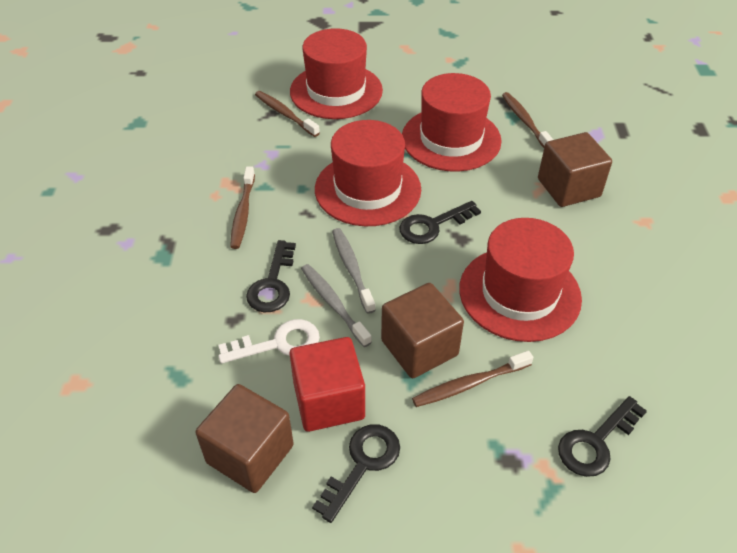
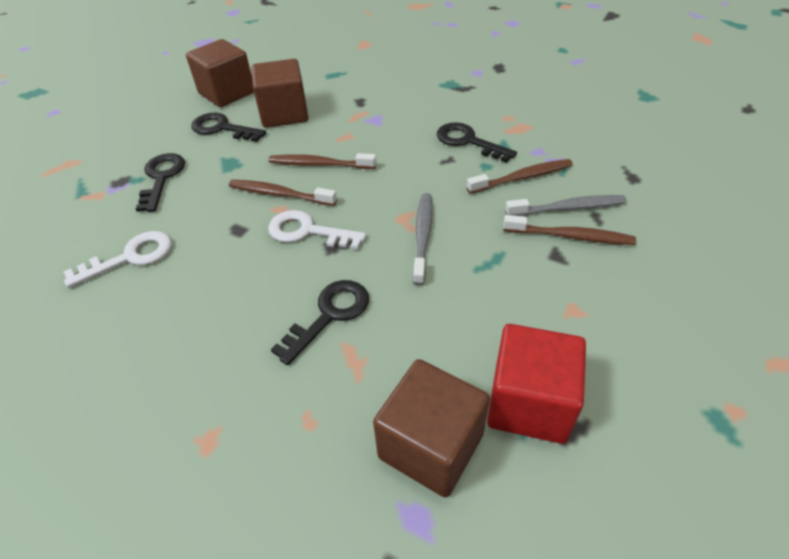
red hat: 4 -> 0
white key: 1 -> 2

